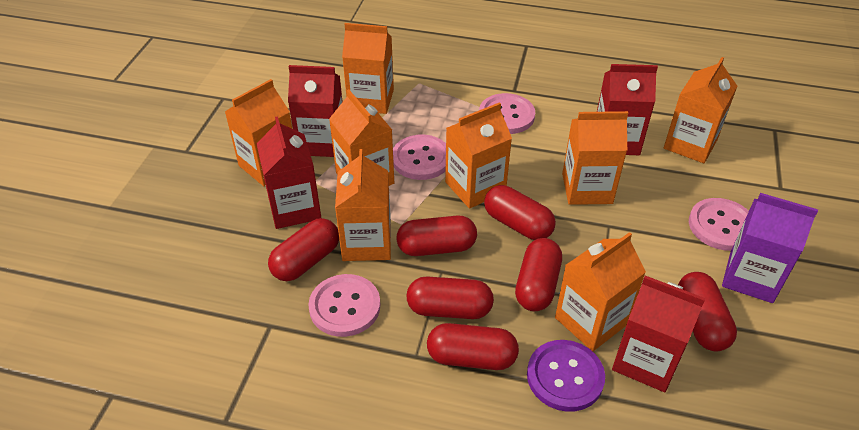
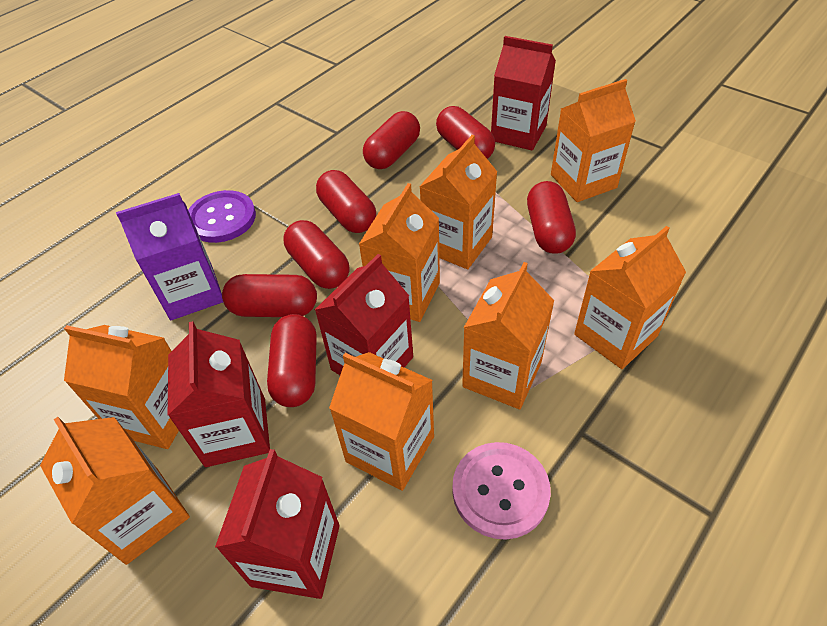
pink button: 4 -> 1

